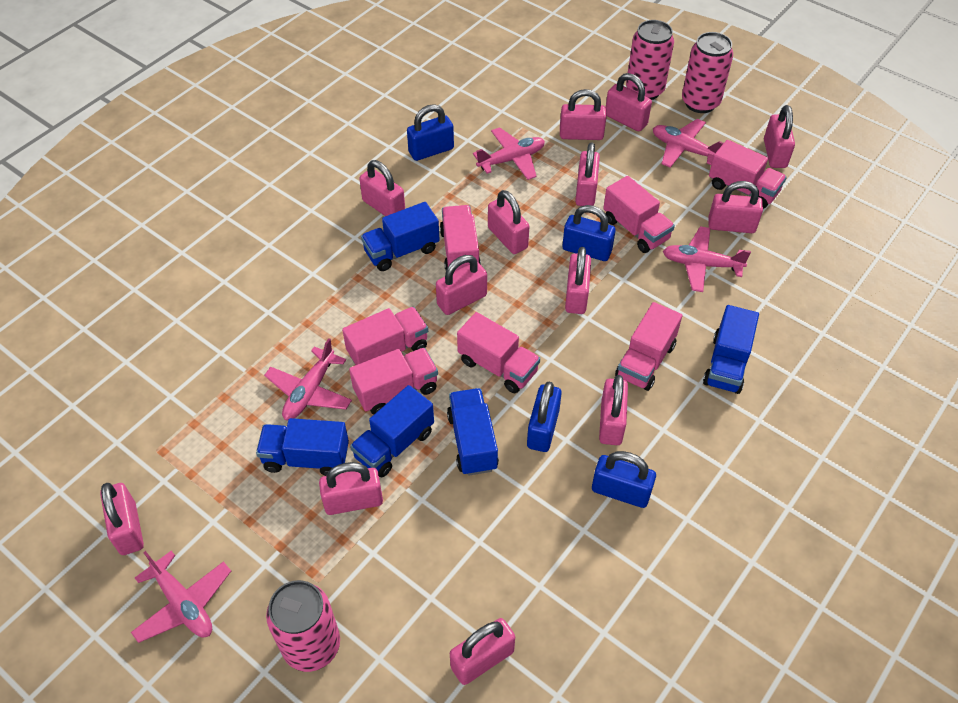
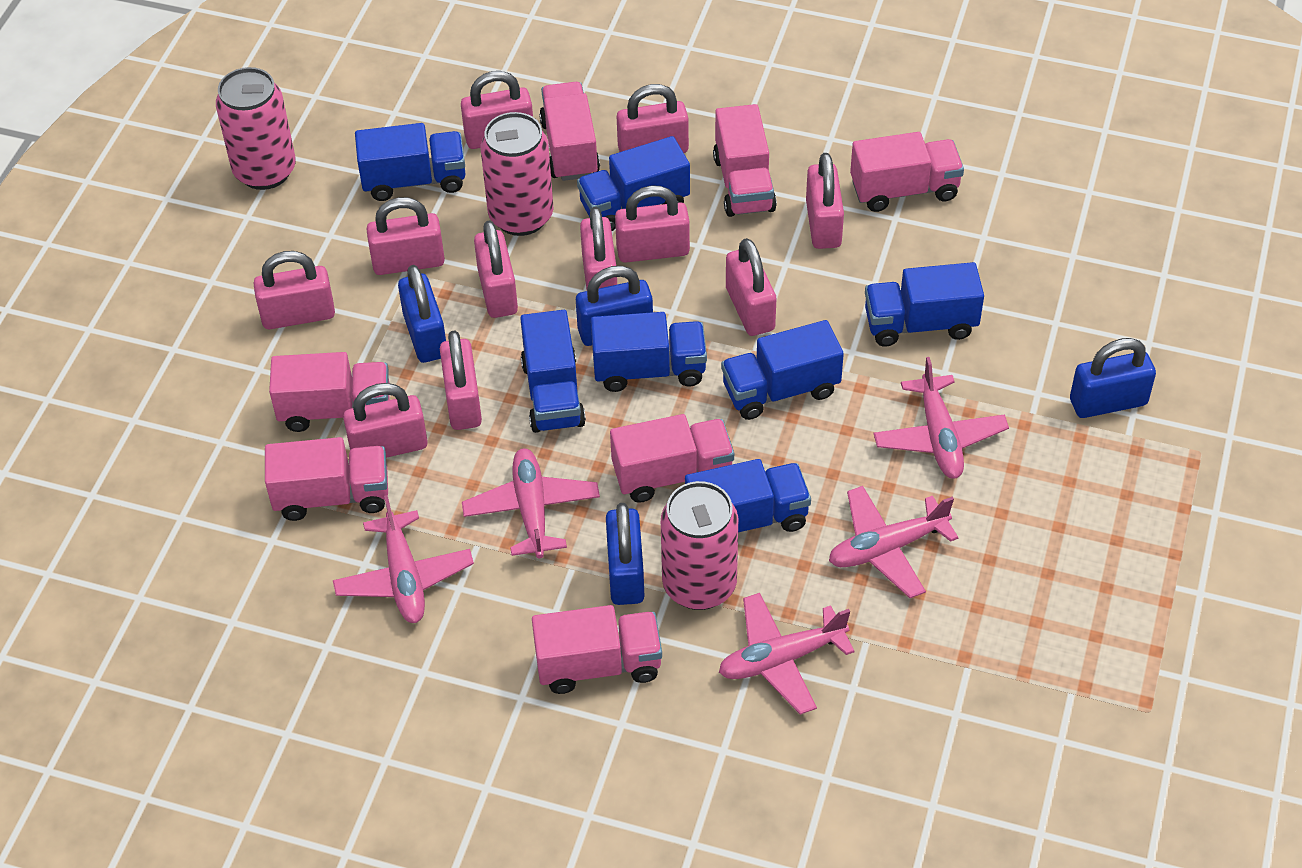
blue truck: 5 -> 7
pink padlock: 13 -> 11

